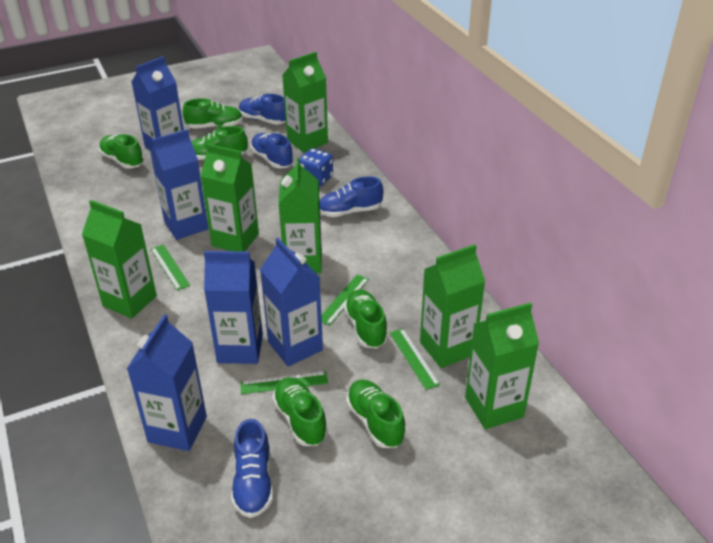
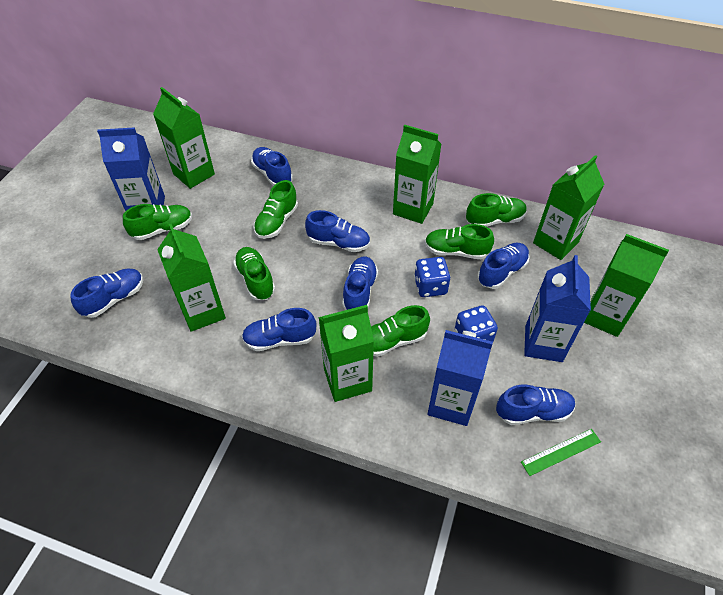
blue carton: 5 -> 3
blue dice: 1 -> 2
blue shoe: 4 -> 7
green ruler: 4 -> 1

